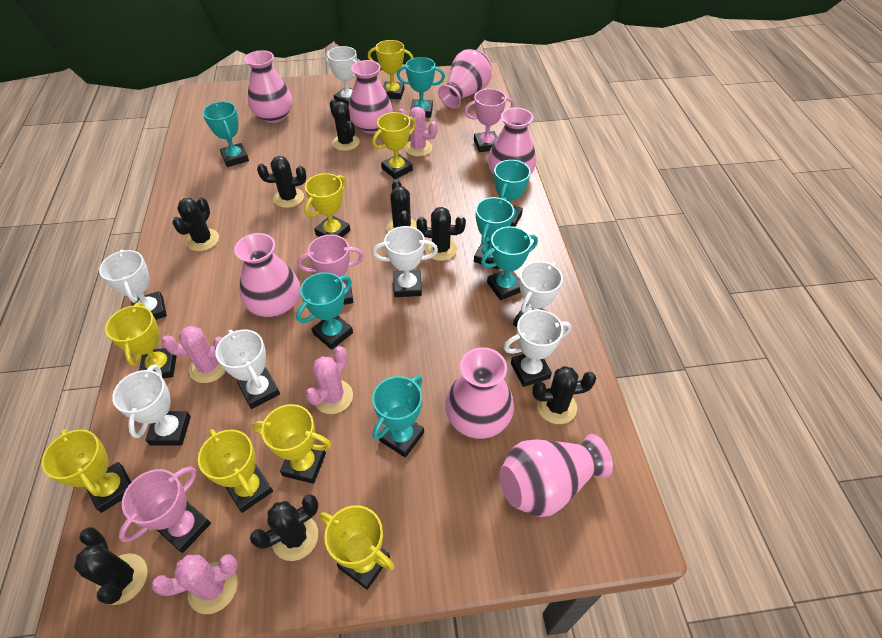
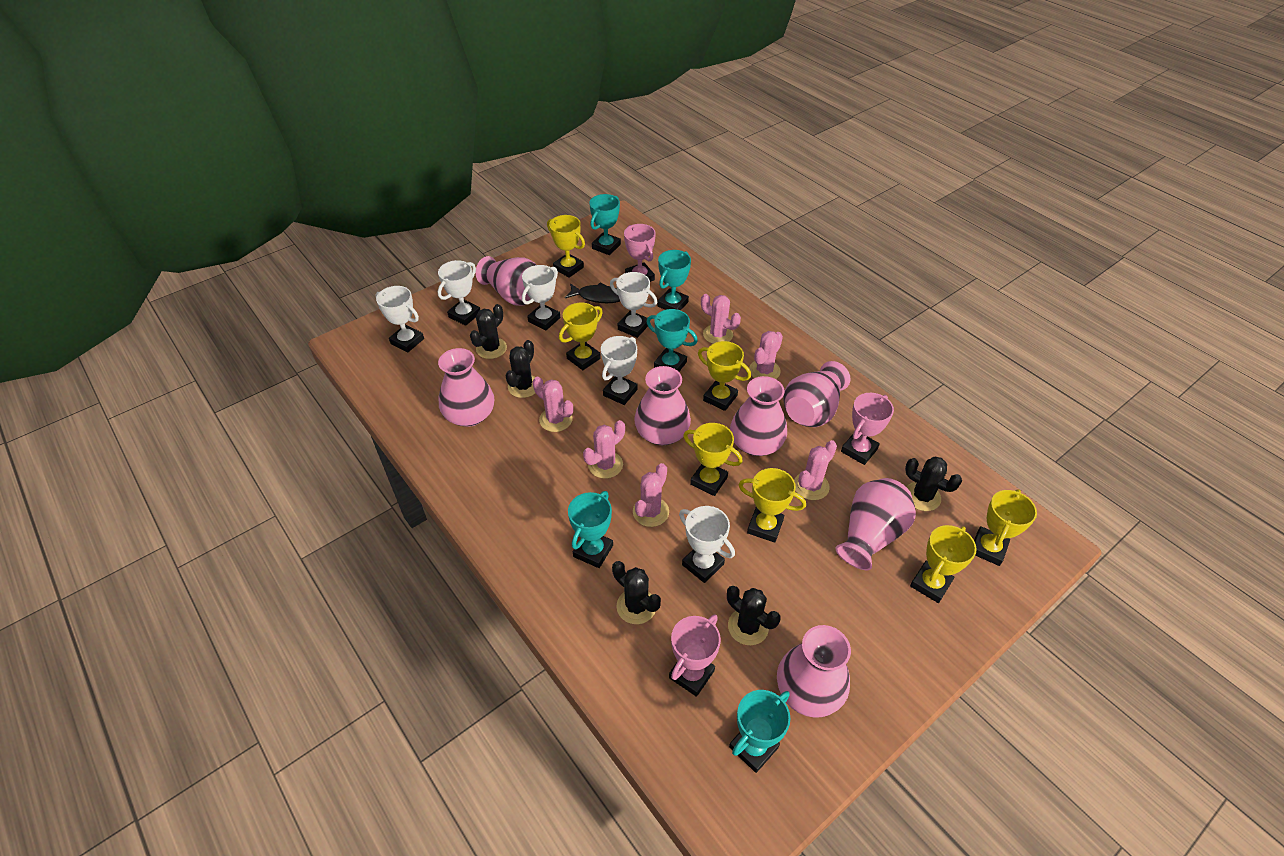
black cactus: 8 -> 5
black fish: 0 -> 1
pink cactus: 4 -> 6
turquoise trophy: 7 -> 5
white trophy: 7 -> 6
yellow trophy: 8 -> 7

